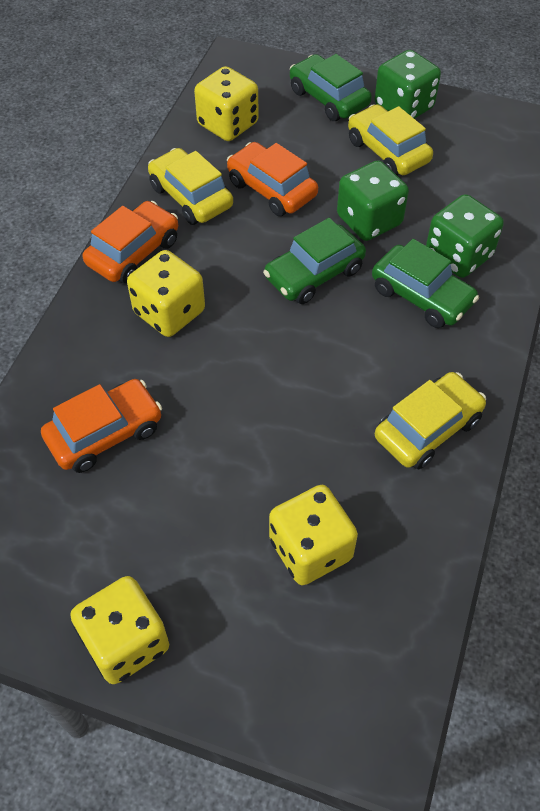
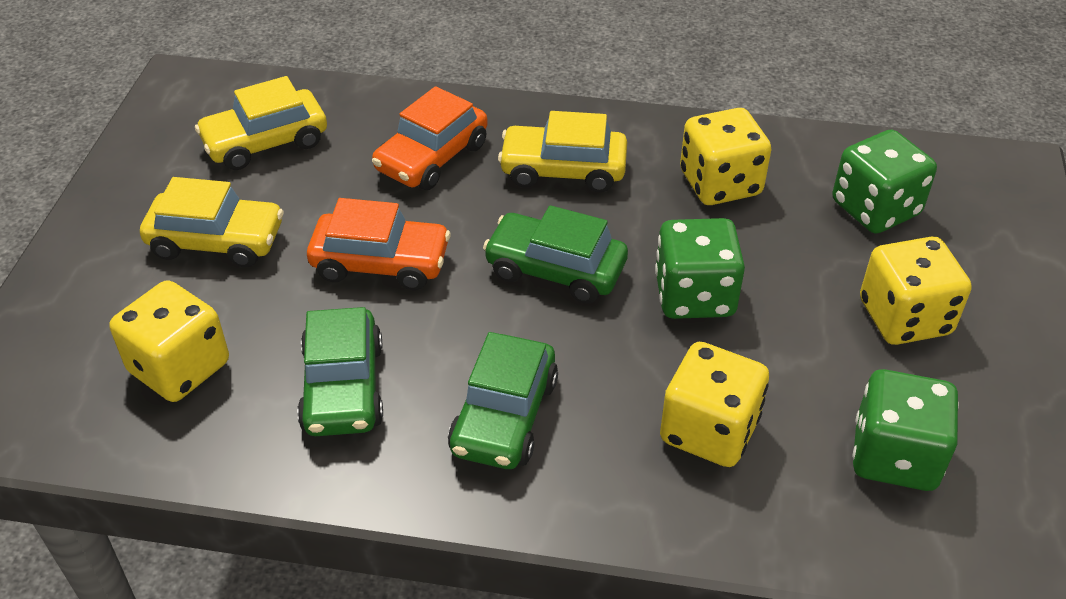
orange car: 3 -> 2

